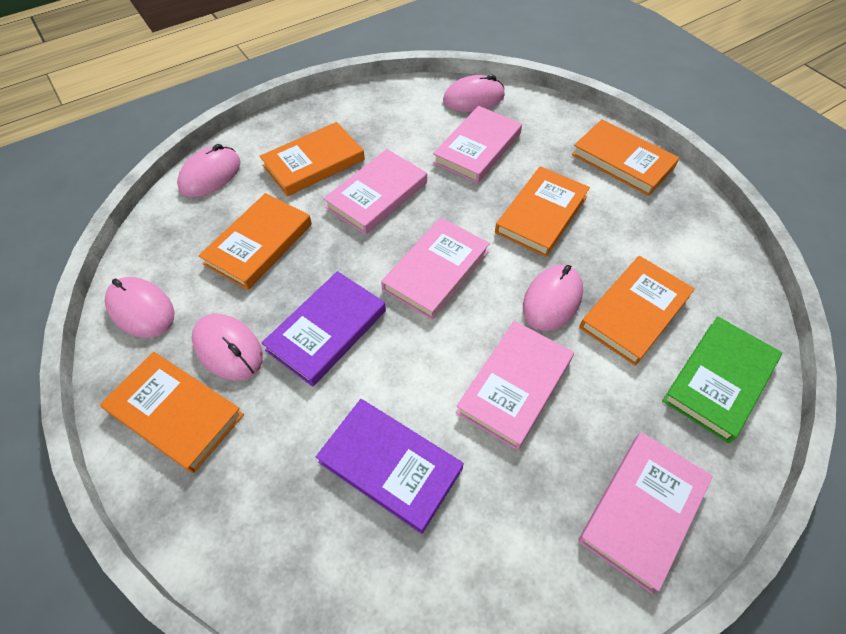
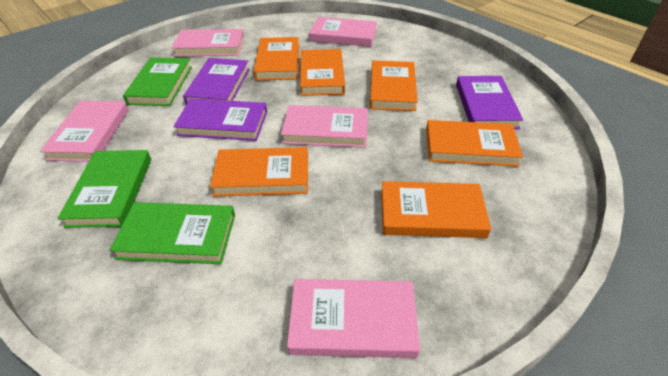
green book: 1 -> 3
pink mouse: 5 -> 0
purple book: 2 -> 3

